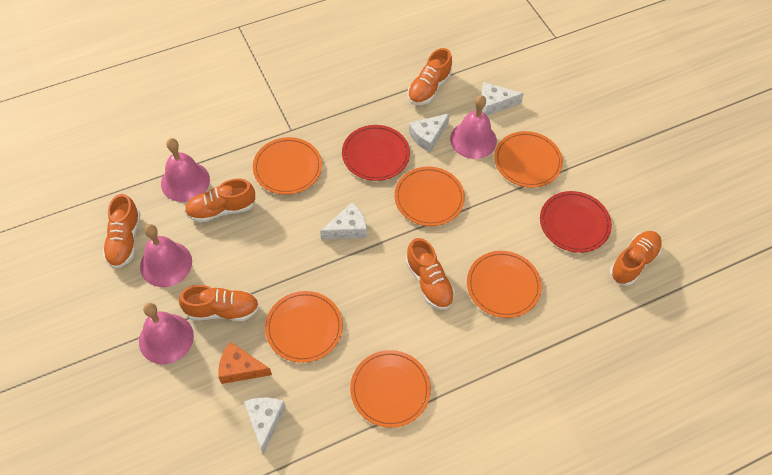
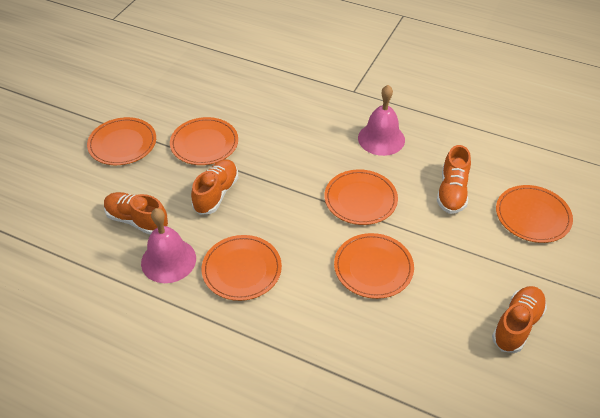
orange cheese: 1 -> 0
orange shoe: 6 -> 4
pink bell: 4 -> 2
red plate: 2 -> 0
white cheese: 4 -> 0

